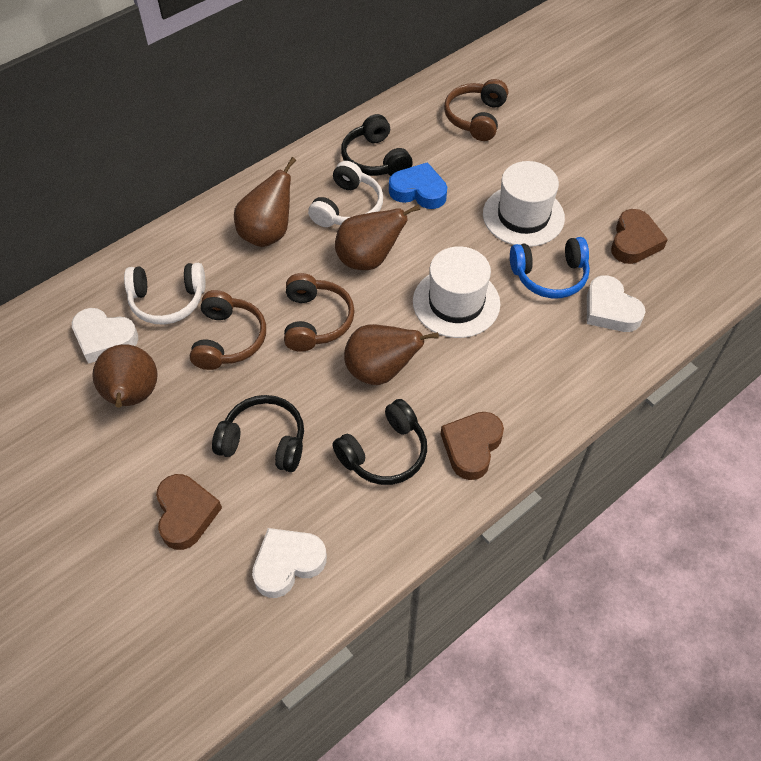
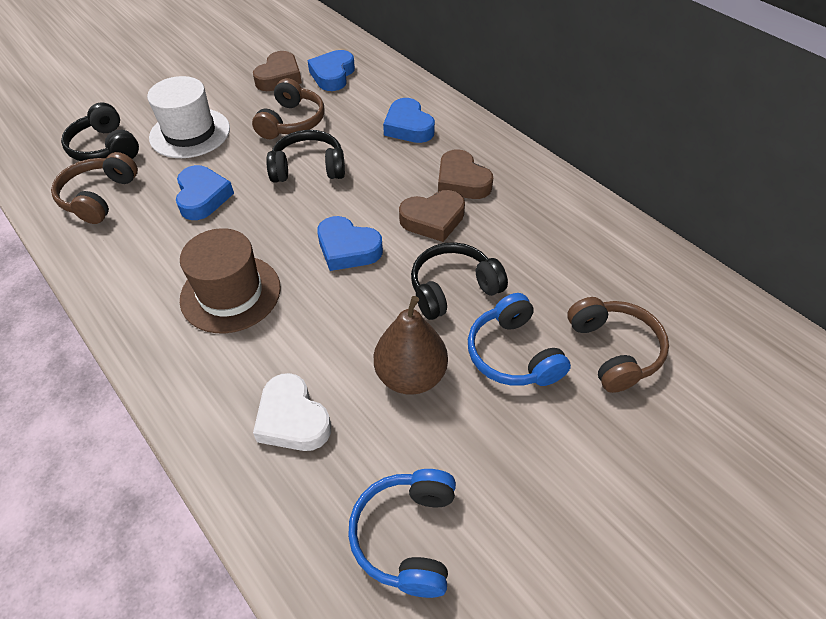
blue headphones: 1 -> 2
blue heart: 1 -> 4
brown hat: 0 -> 1
brown pear: 4 -> 1
white hat: 2 -> 1
white headphones: 2 -> 0
white heart: 3 -> 1

